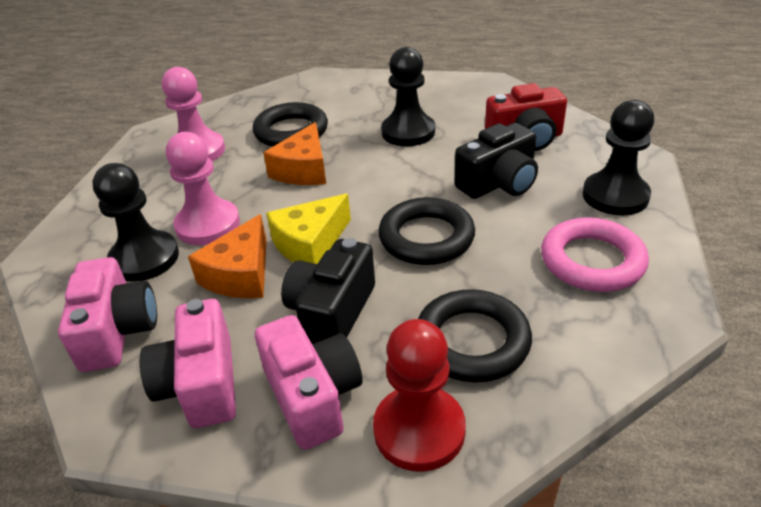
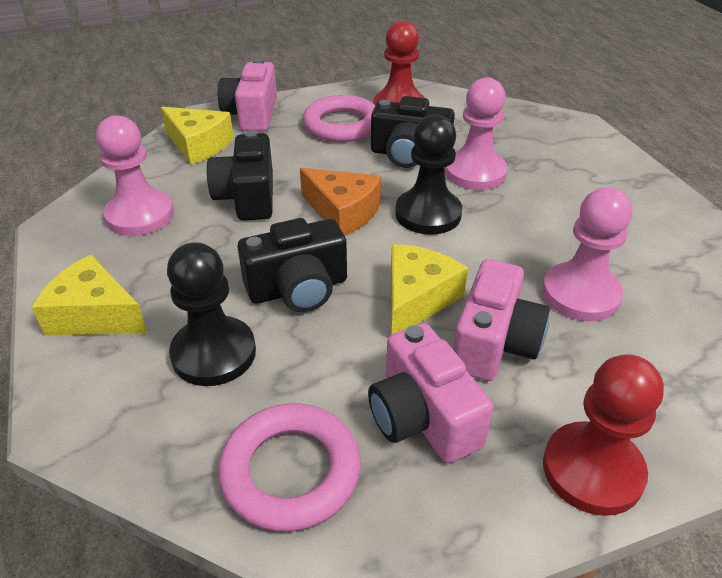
black camera: 2 -> 3
black pawn: 3 -> 2
black ring: 3 -> 0
orange cheese: 2 -> 1
pink pawn: 2 -> 3
pink ring: 1 -> 2
red camera: 1 -> 0
red pawn: 1 -> 2
yellow cheese: 1 -> 3

